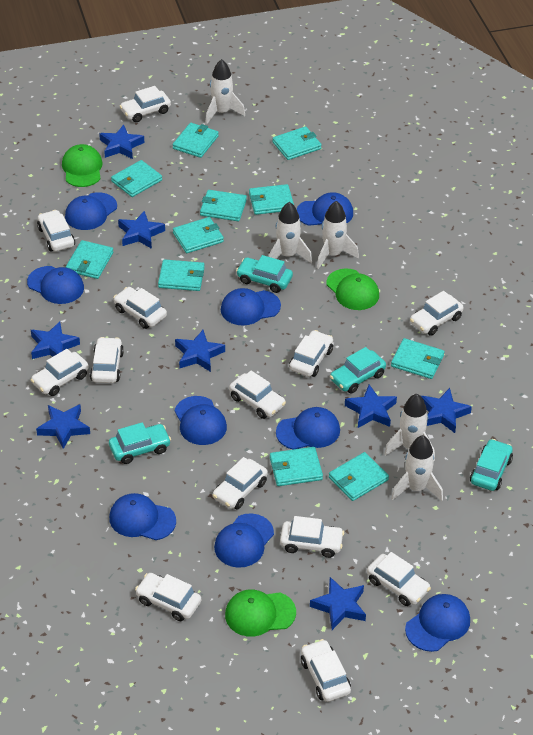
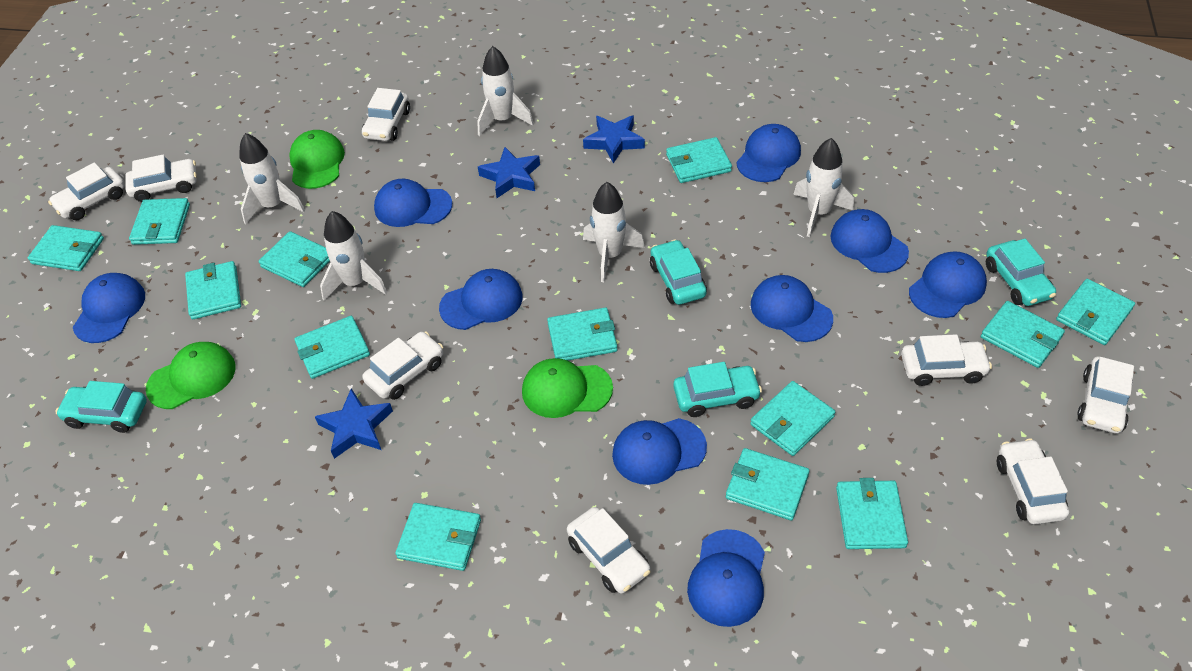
blue star: 8 -> 3
turquoise wallet: 11 -> 13
white car: 13 -> 8

